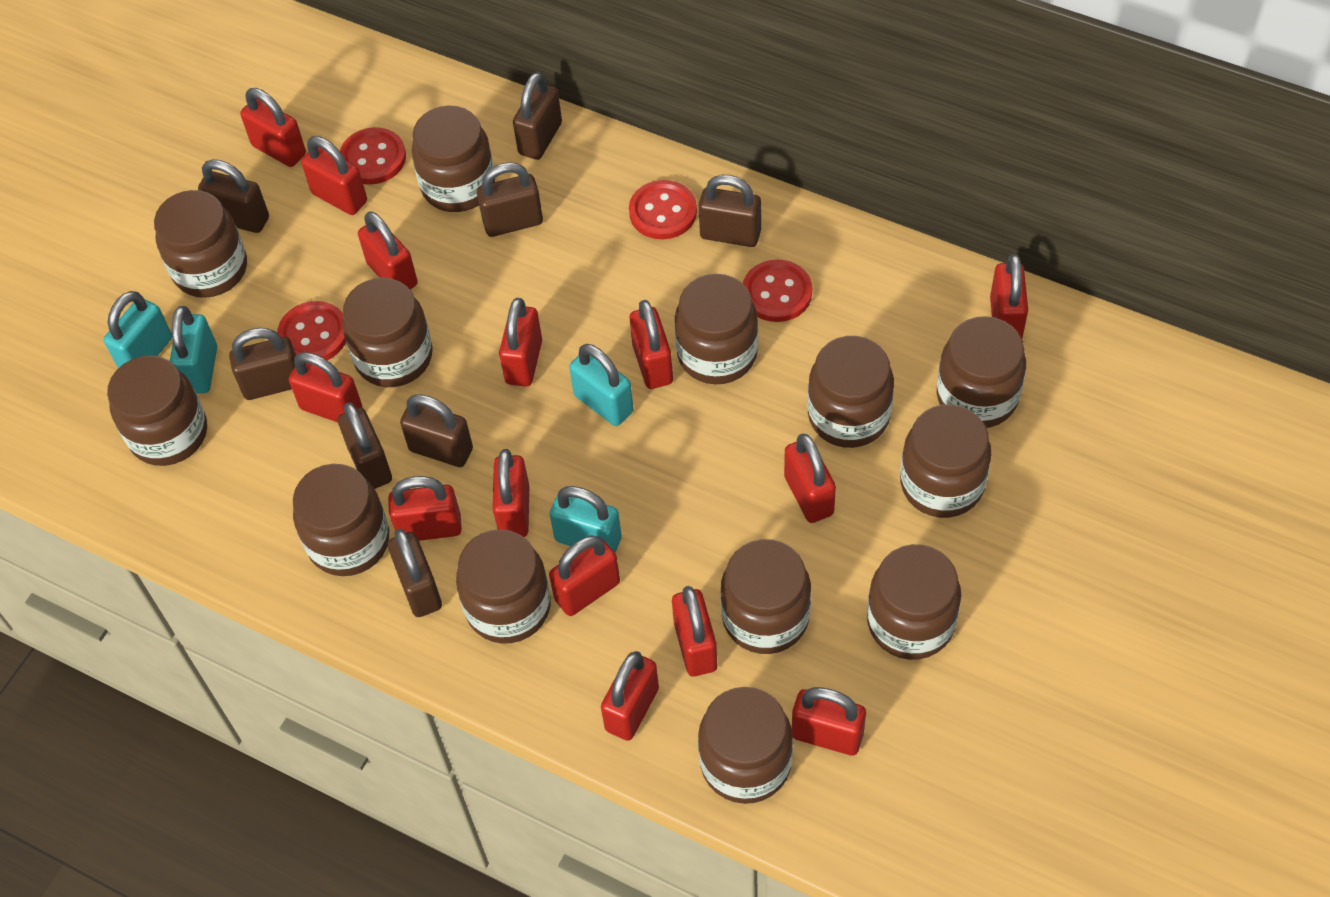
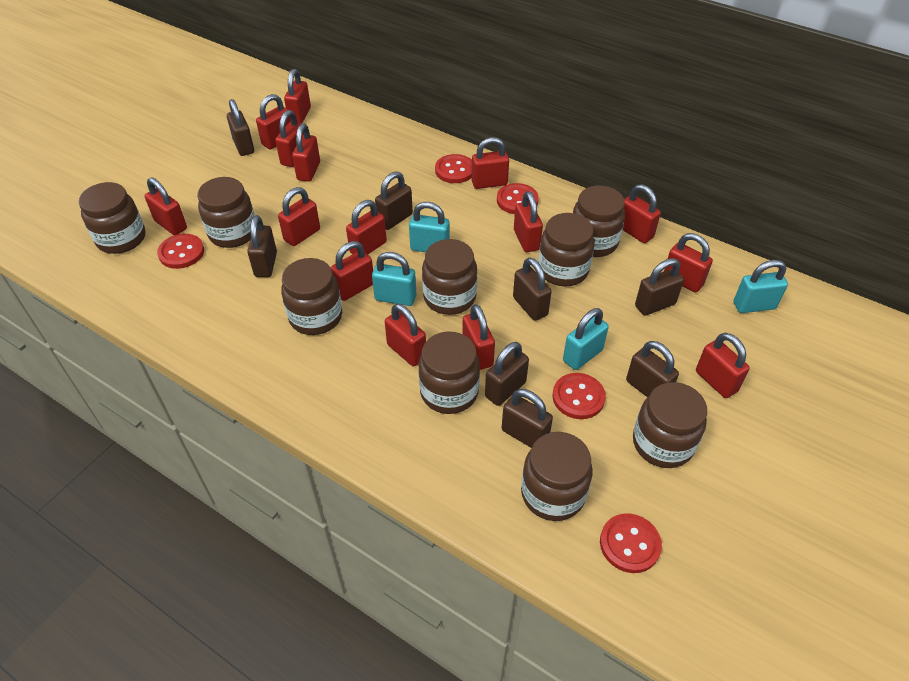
brown jar: 13 -> 9
red button: 4 -> 5
red padlock: 14 -> 15

